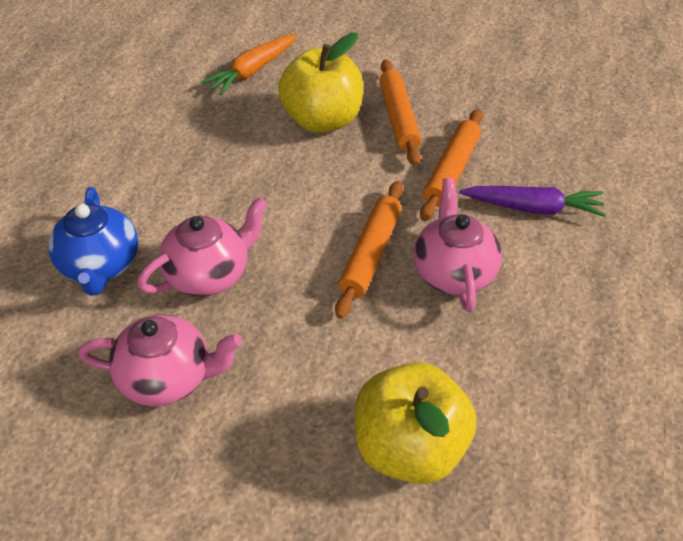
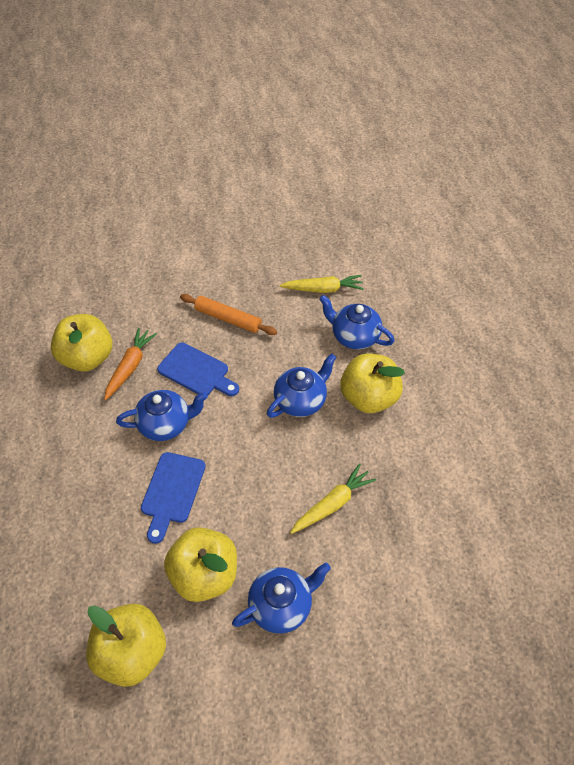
blue cutting board: 0 -> 2
blue teapot: 1 -> 4
orange rolling pin: 3 -> 1
pink teapot: 3 -> 0
purple carrot: 1 -> 0
yellow apple: 2 -> 4
yellow carrot: 0 -> 2

